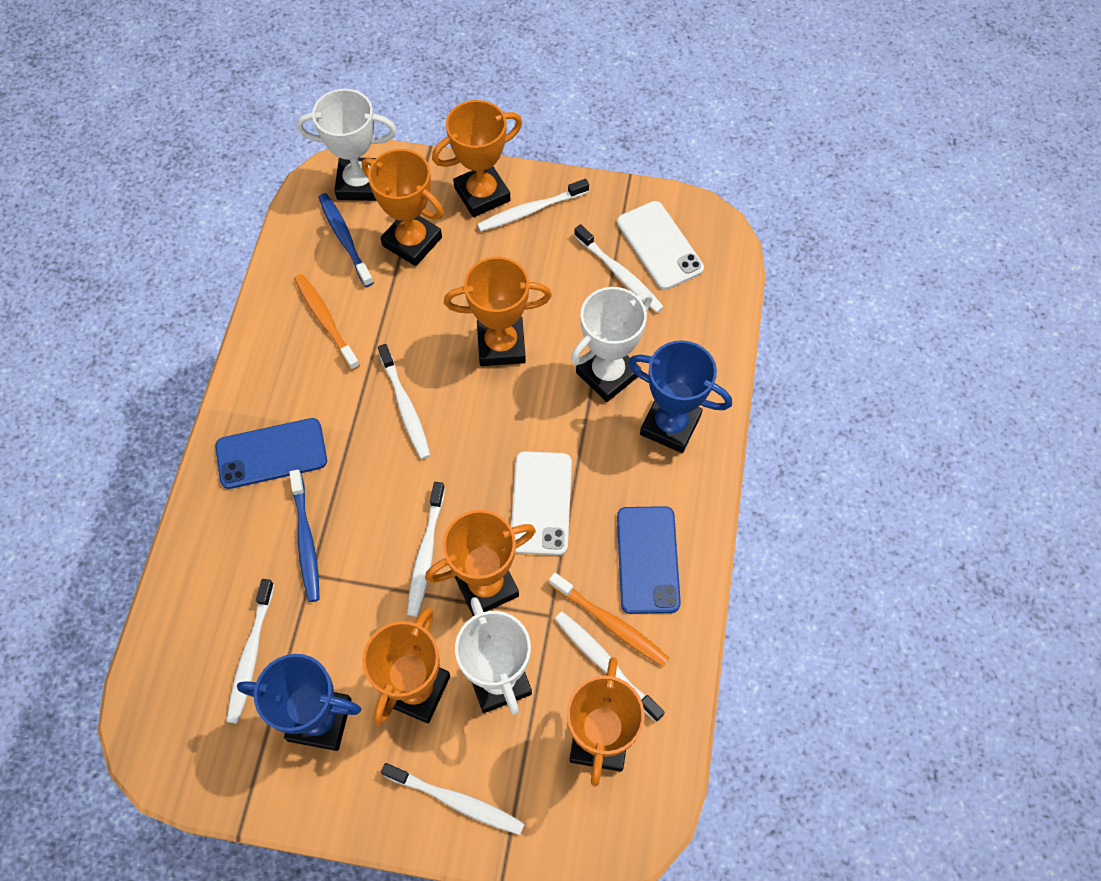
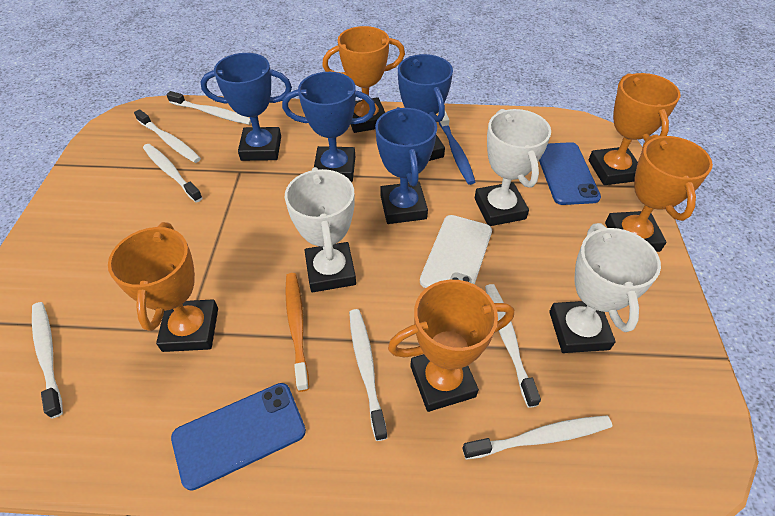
blue toothbrush: 2 -> 1
blue trophy: 2 -> 4
orange toothbrush: 2 -> 1
orange trophy: 6 -> 5
white phone: 2 -> 1

